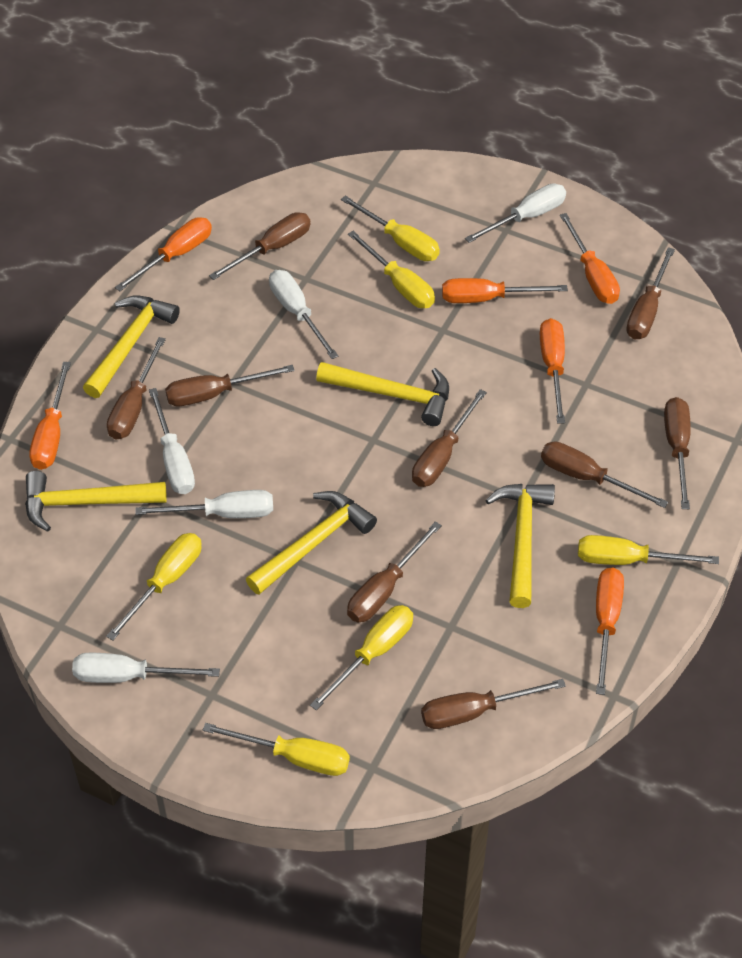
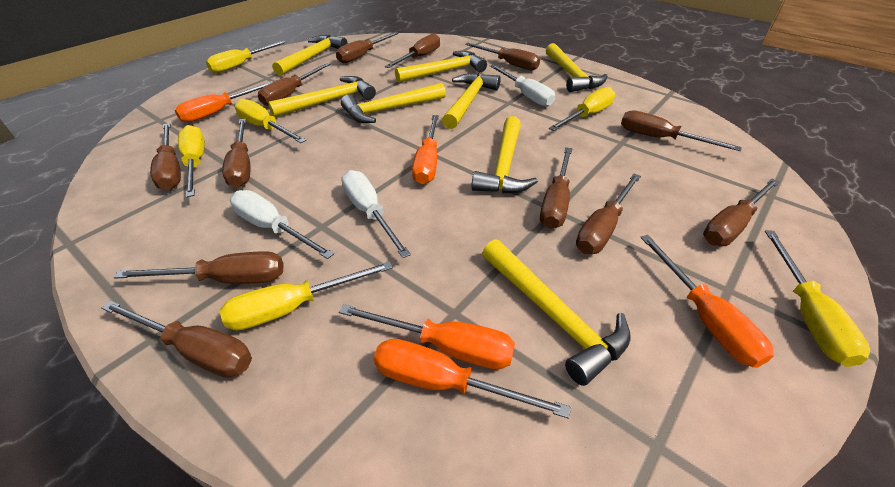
brown screwdriver: 9 -> 12
orange screwdriver: 6 -> 5
white screwdriver: 5 -> 3
yellow hammer: 5 -> 8

